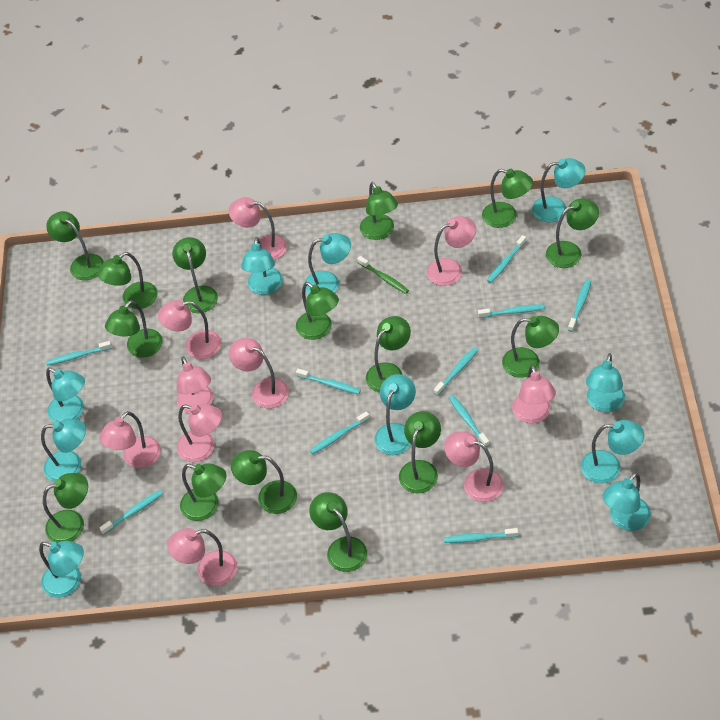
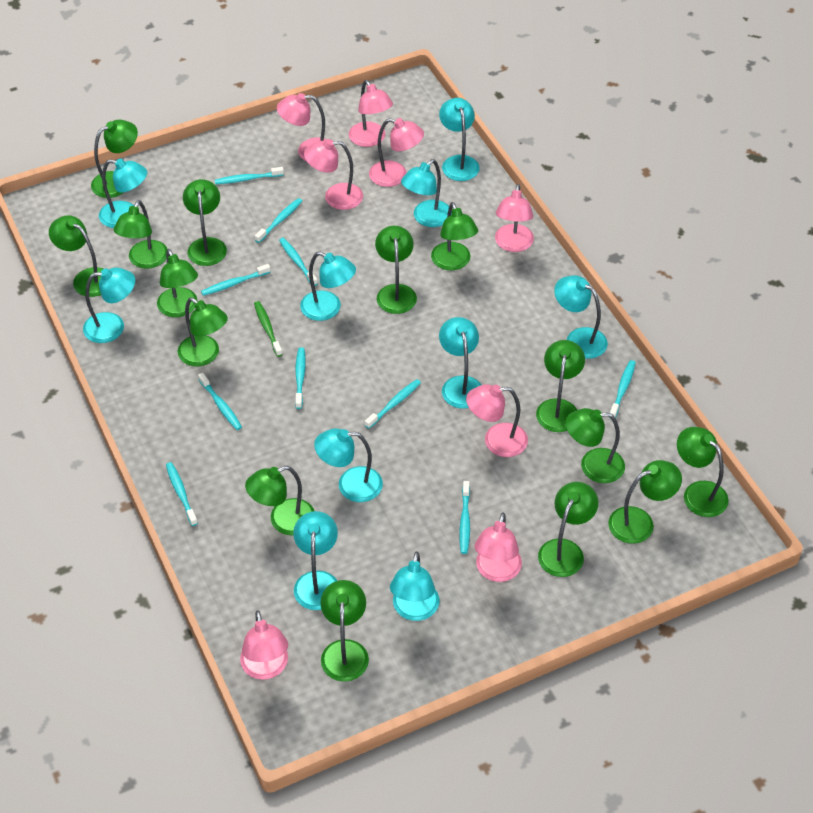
pink lamp: 10 -> 8

